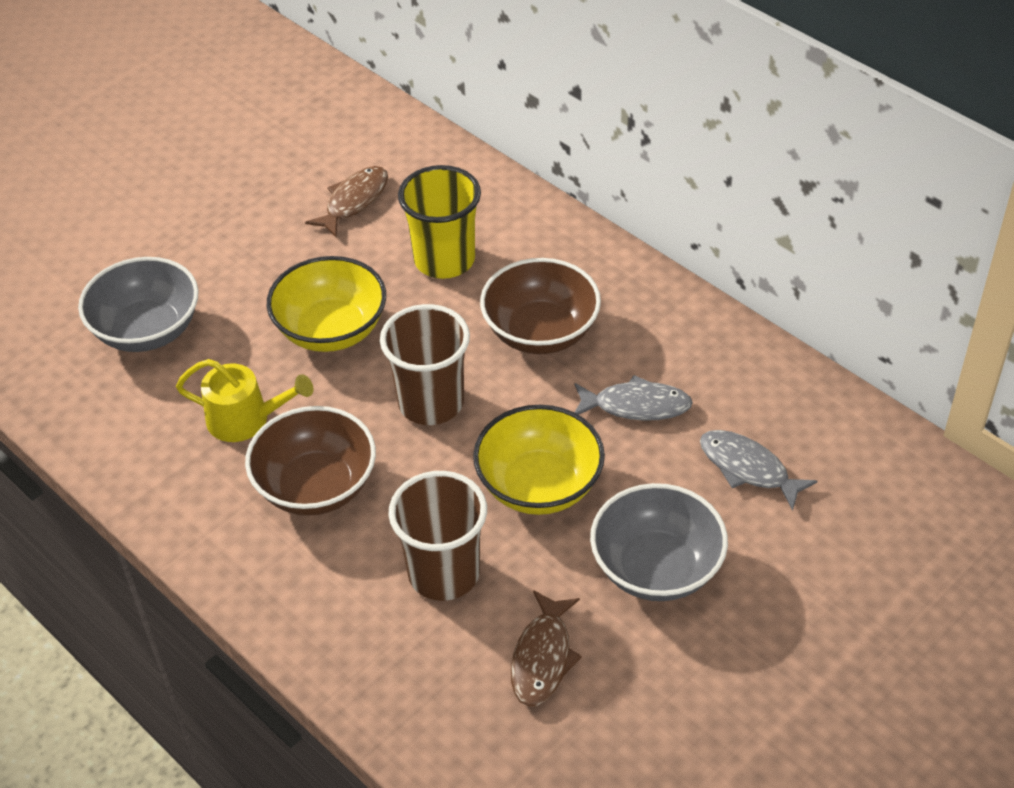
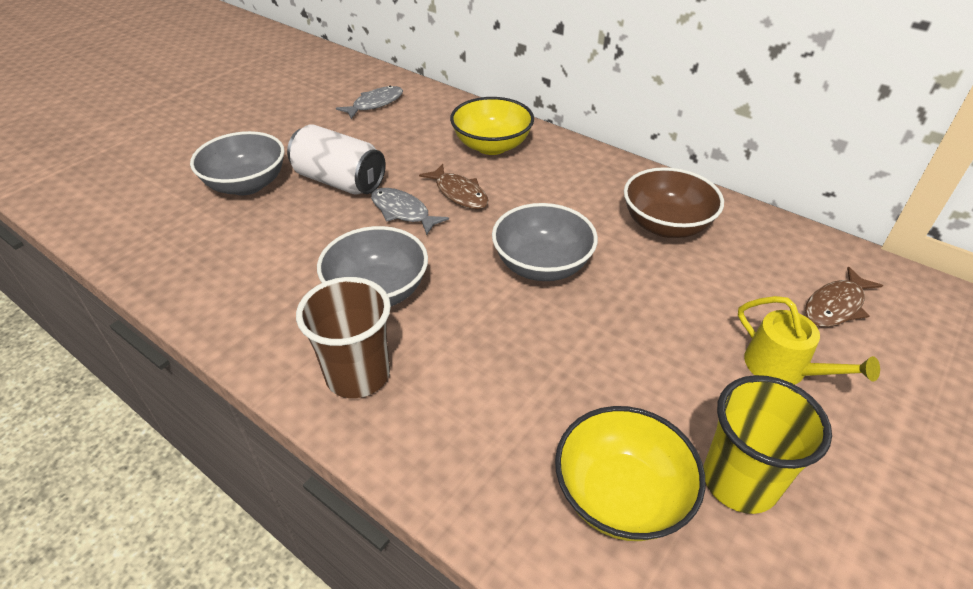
brown bowl: 2 -> 1
brown cup: 2 -> 1
grey bowl: 2 -> 3
white can: 0 -> 1

